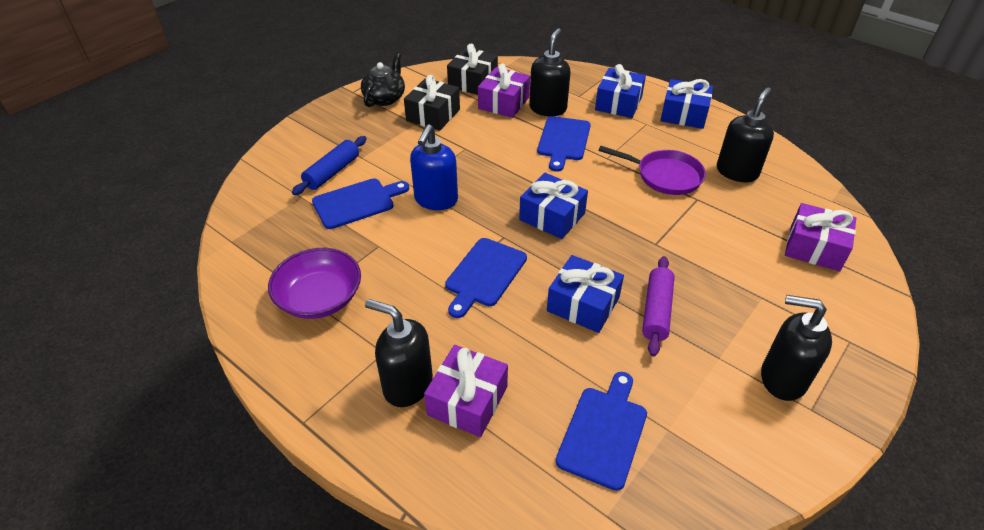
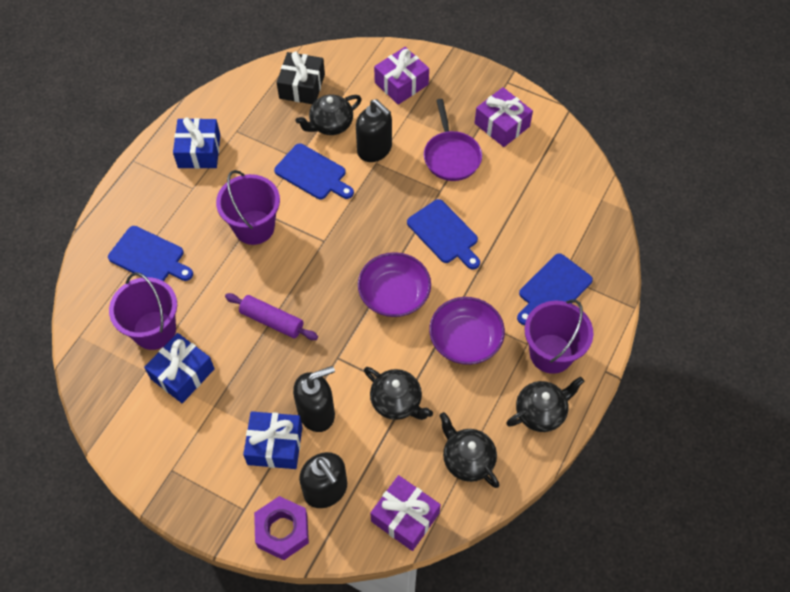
black gift: 2 -> 1
black soap dispenser: 4 -> 3
black teapot: 1 -> 4
blue gift: 4 -> 3
blue rolling pin: 1 -> 0
blue soap dispenser: 1 -> 0
purple bowl: 1 -> 2
purple bucket: 0 -> 3
purple nut: 0 -> 1

